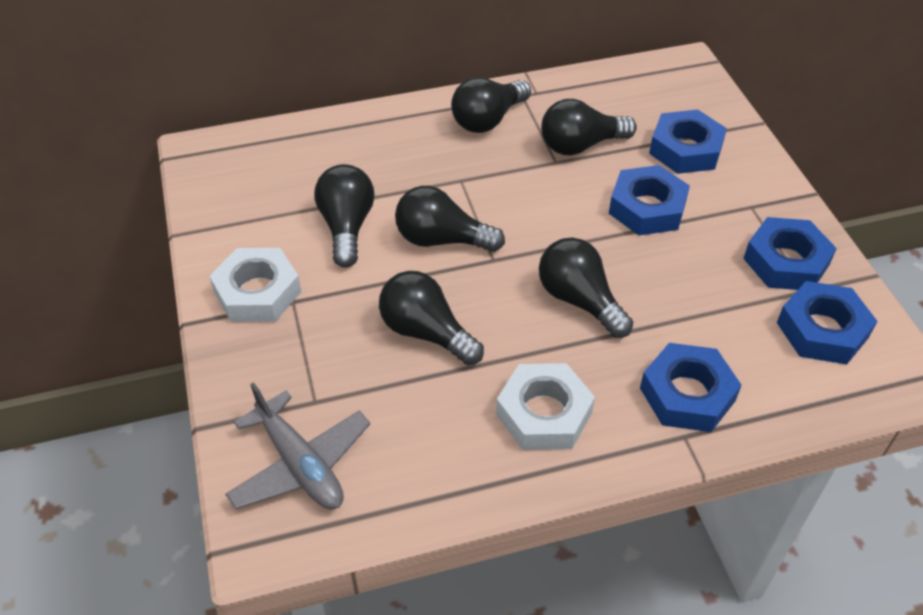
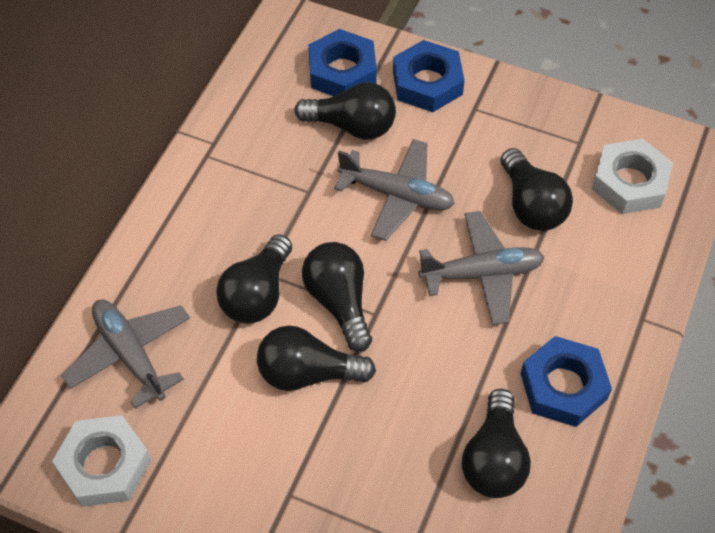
blue nut: 5 -> 3
grey plane: 1 -> 3

